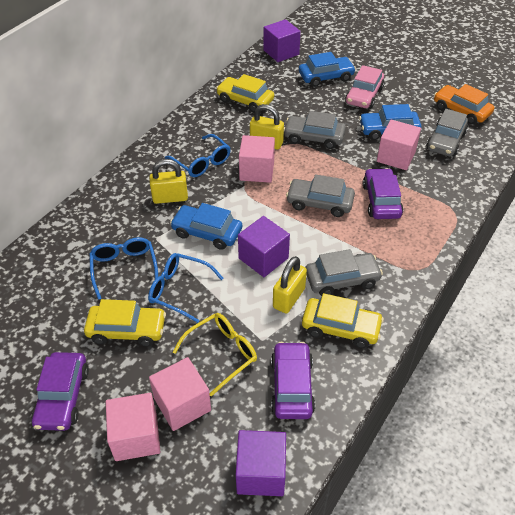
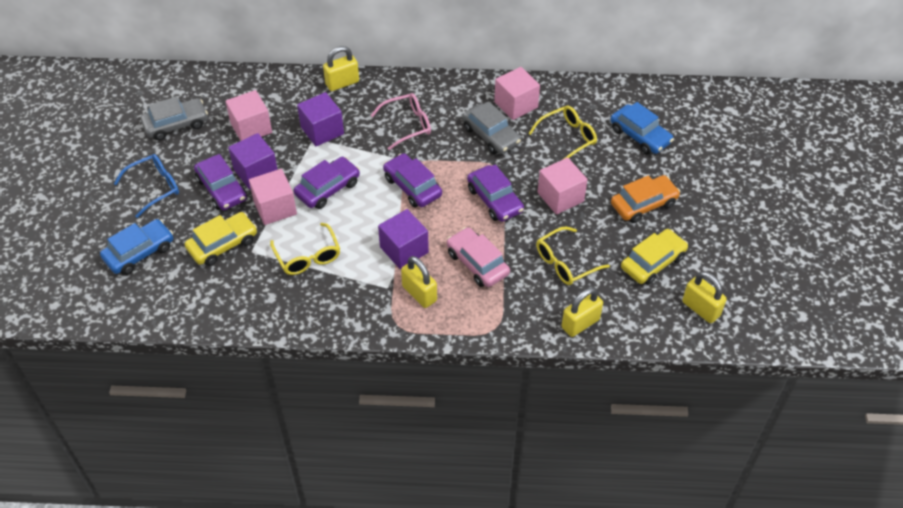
blue car: 3 -> 2
blue glasses: 3 -> 1
grey car: 4 -> 2
pink glasses: 0 -> 1
purple car: 3 -> 4
yellow car: 3 -> 2
yellow glasses: 1 -> 3
yellow padlock: 3 -> 4

